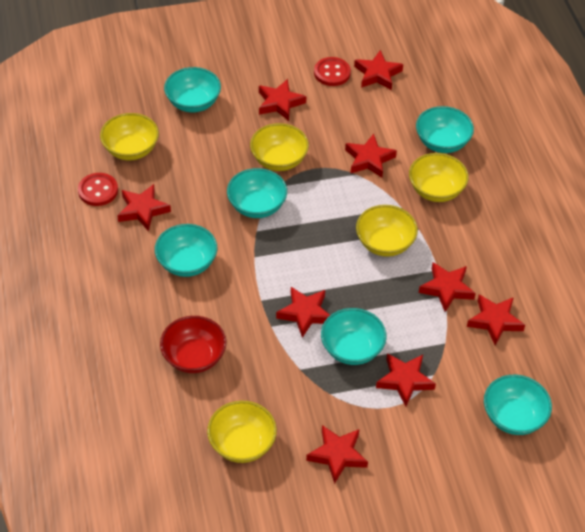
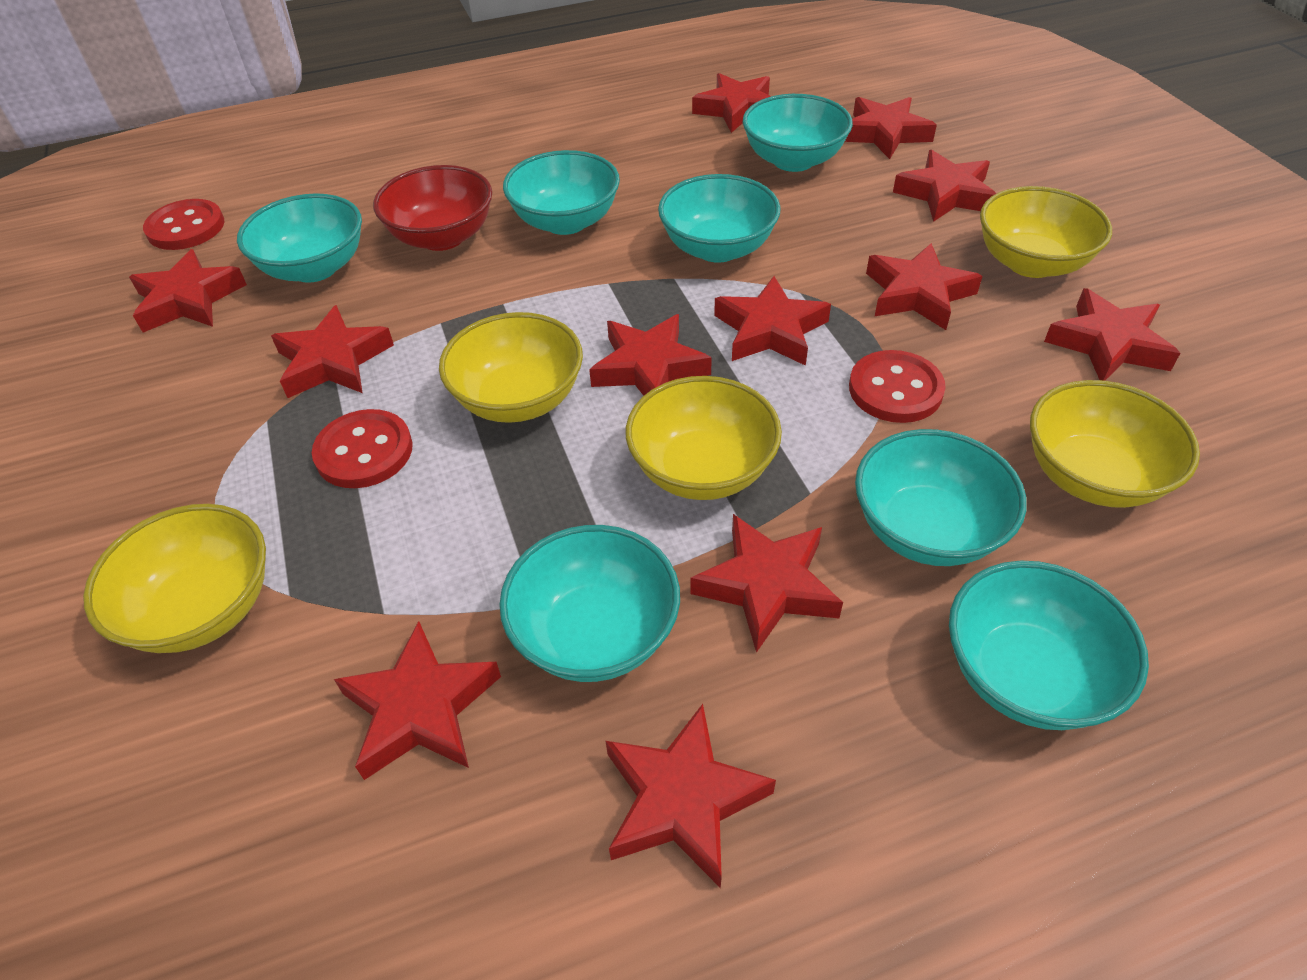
red button: 2 -> 3
red star: 9 -> 12
turquoise bowl: 6 -> 7

